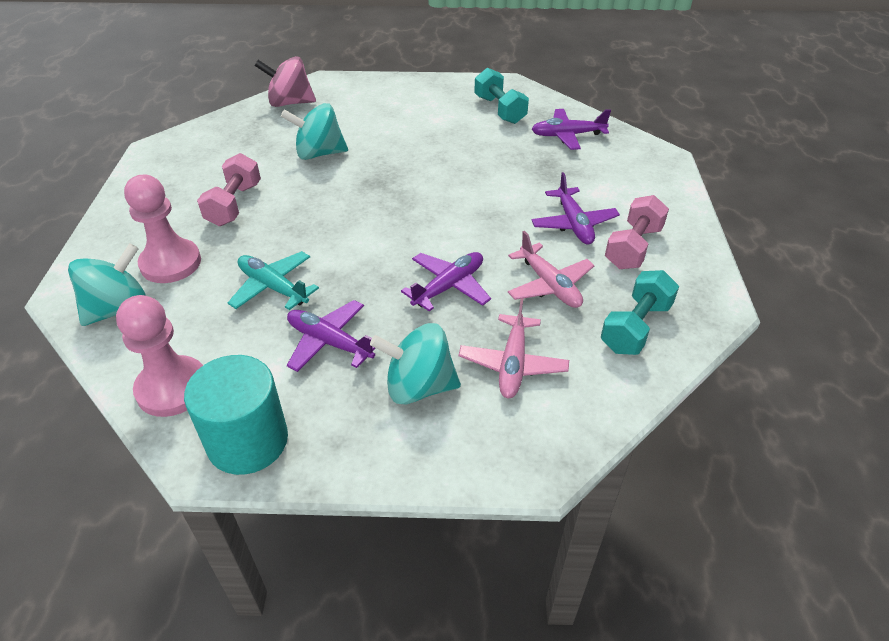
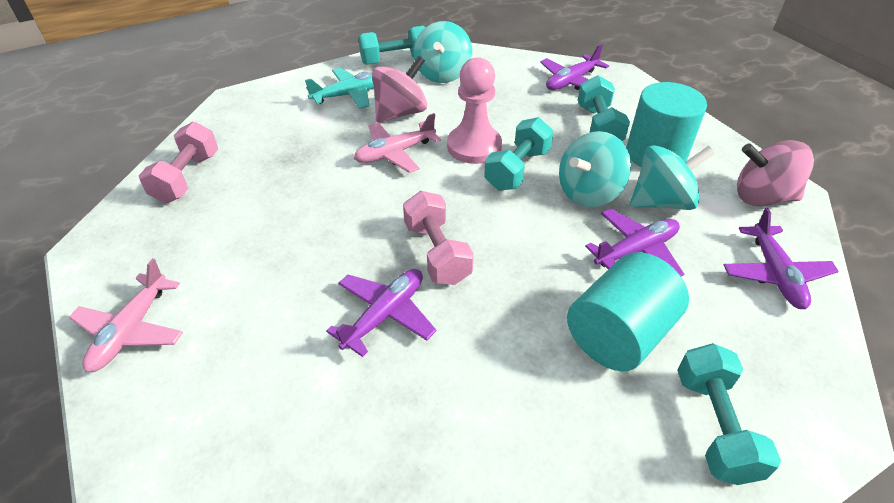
pink pawn: 2 -> 1
pink spinning top: 1 -> 2
turquoise cylinder: 1 -> 2
turquoise dumbbell: 2 -> 4

